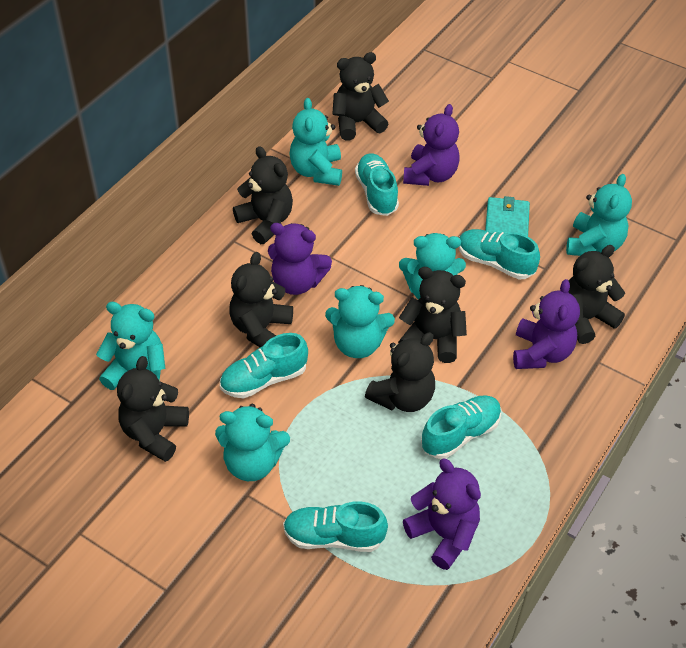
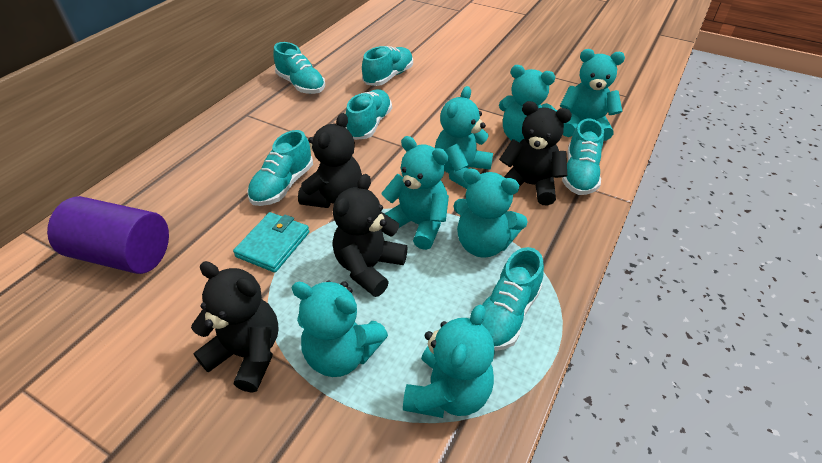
black teddy bear: 7 -> 4
purple cylinder: 0 -> 1
purple teddy bear: 4 -> 0
turquoise shoe: 5 -> 6
turquoise teddy bear: 6 -> 7

